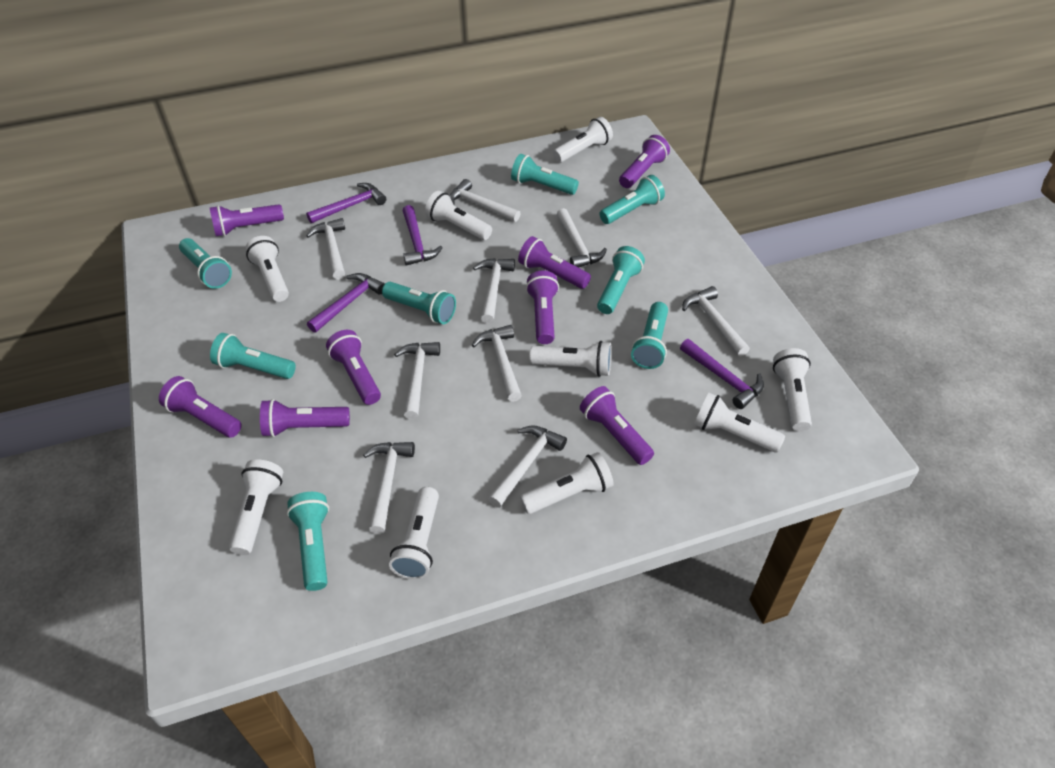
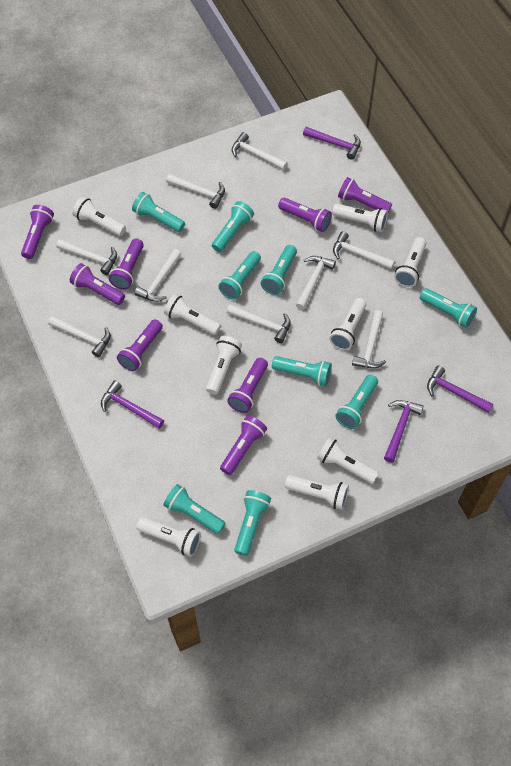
turquoise flashlight: 8 -> 9

